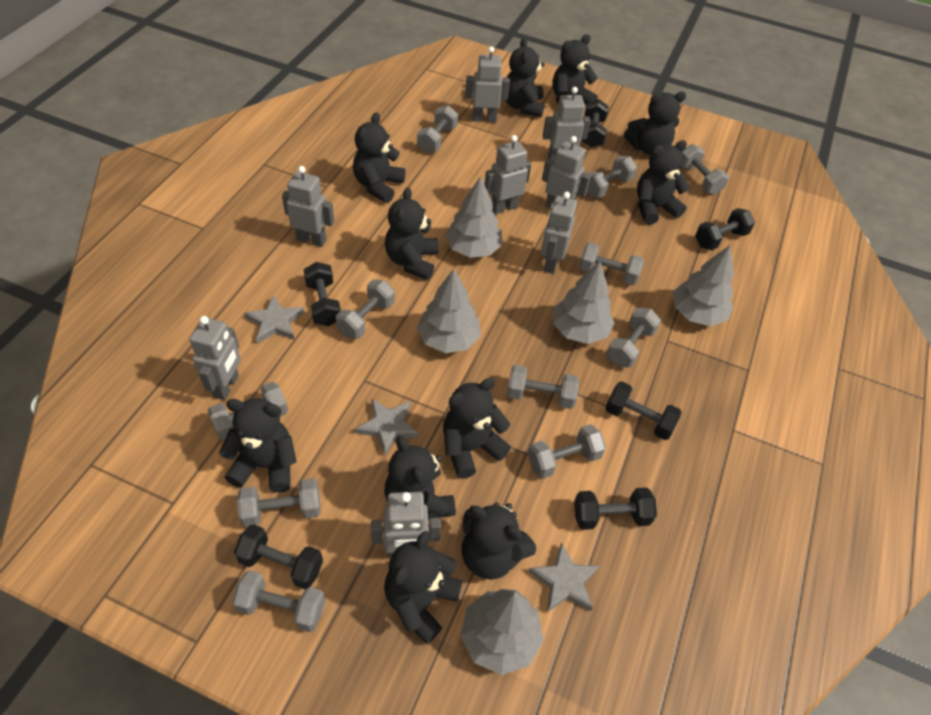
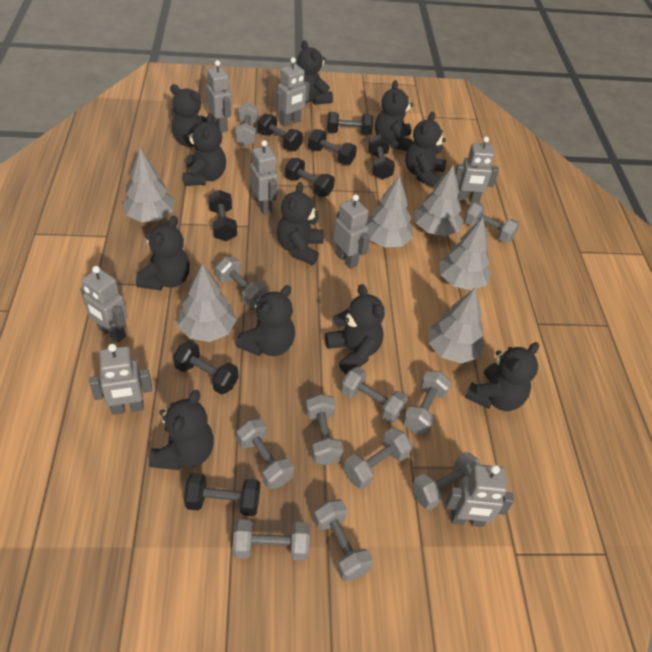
black dumbbell: 6 -> 8
grey star: 3 -> 0
grey tree: 5 -> 6

